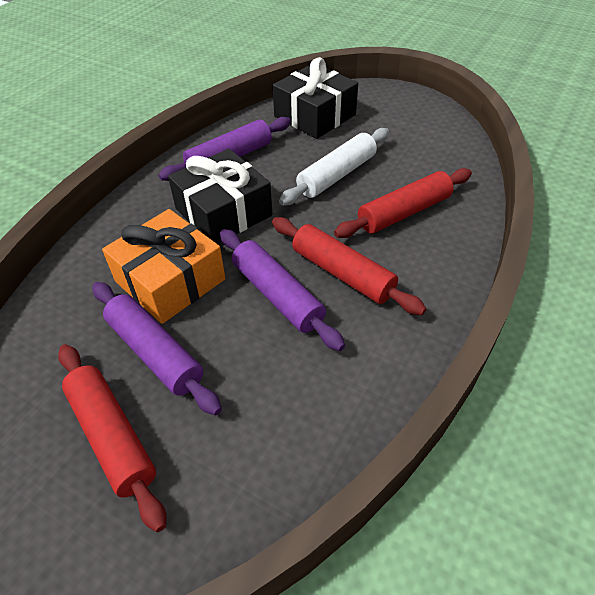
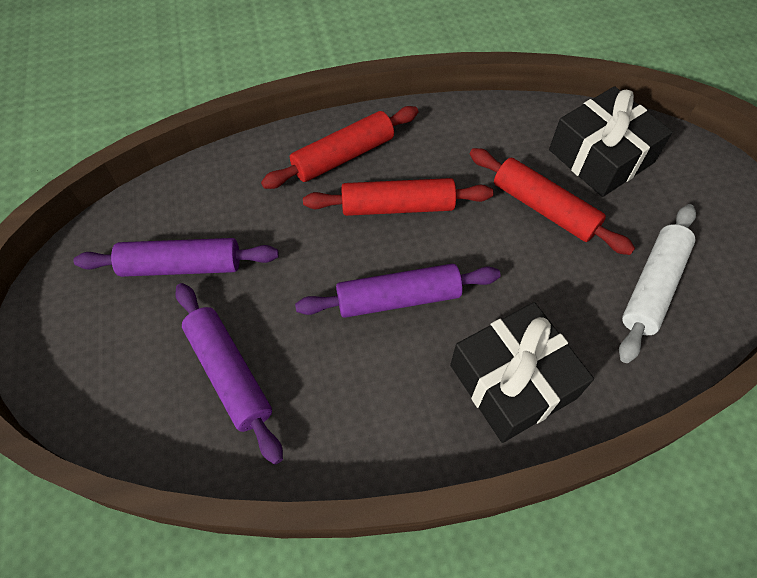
orange gift: 1 -> 0

